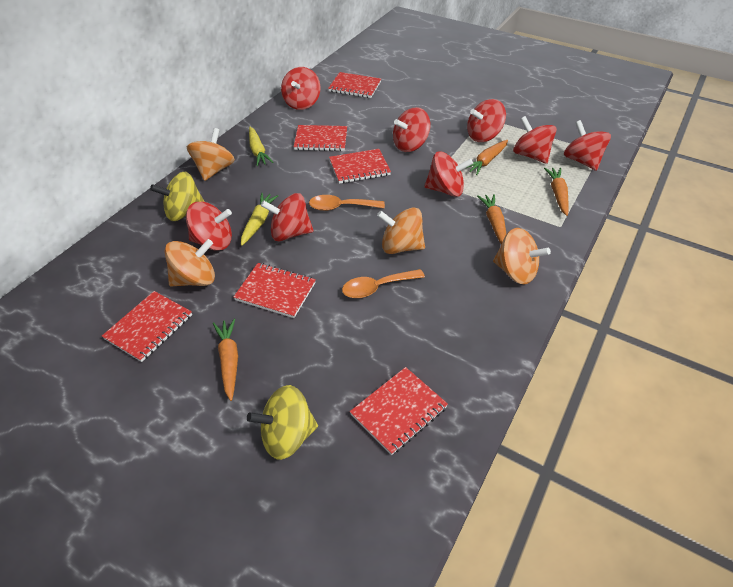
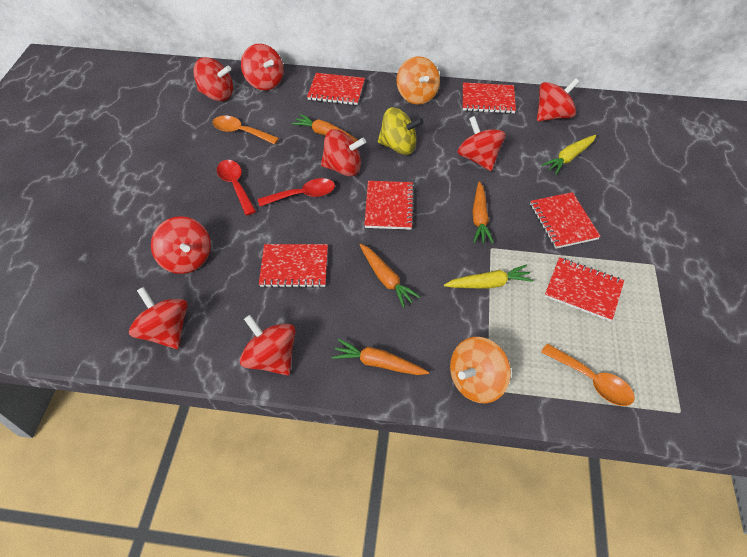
orange spinning top: 4 -> 2
red spoon: 0 -> 2
yellow spinning top: 2 -> 1

